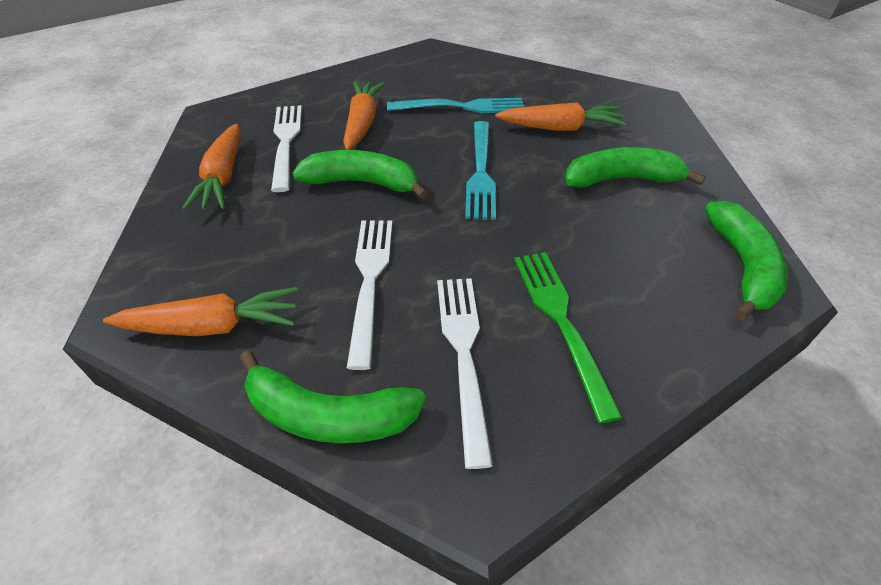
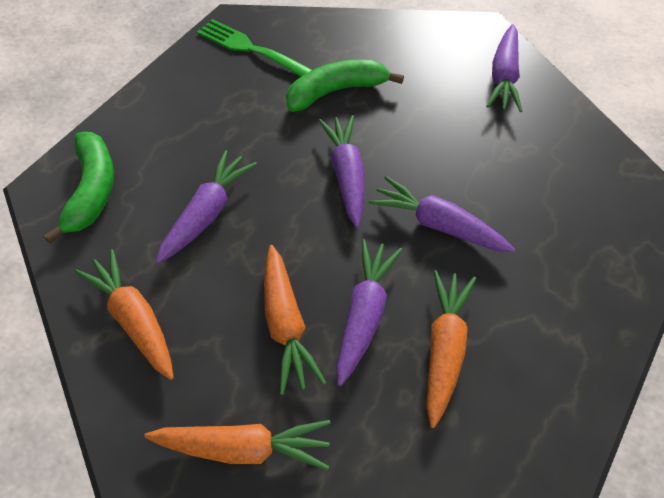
green banana: 4 -> 2
purple carrot: 0 -> 5
turquoise fork: 2 -> 0
white fork: 3 -> 0

